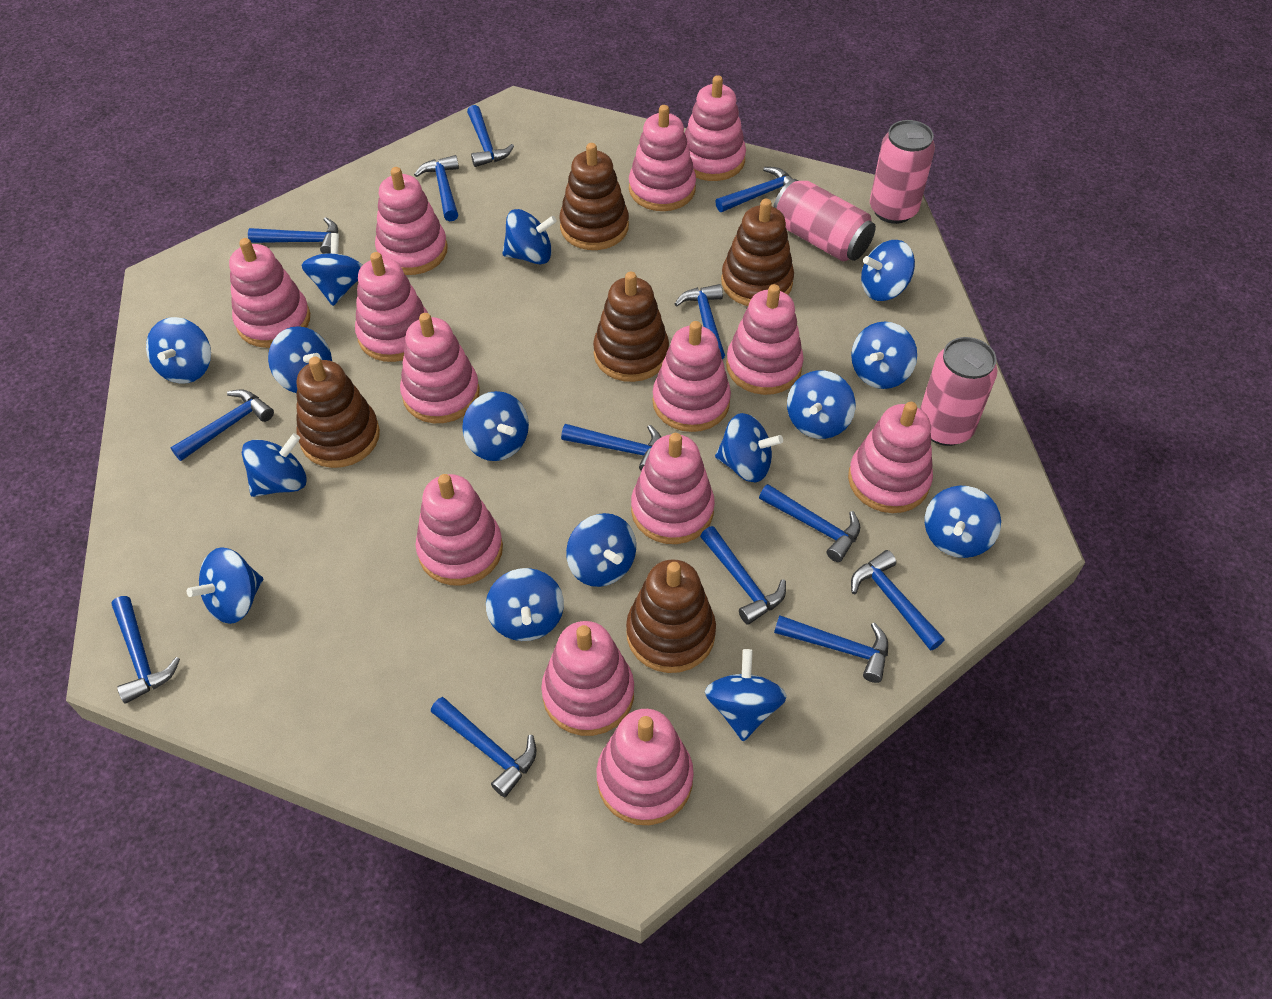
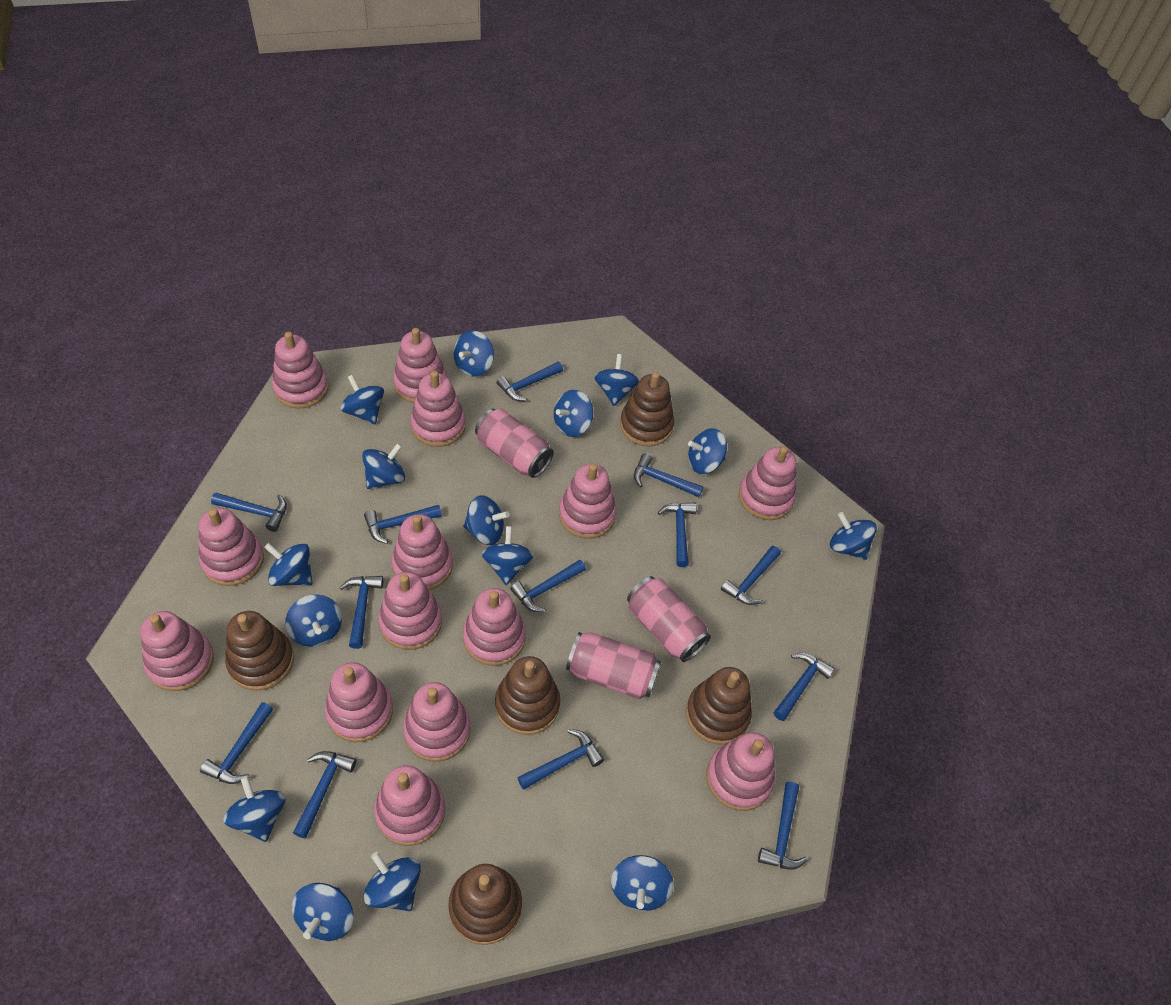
pink stacking toy: 13 -> 14

